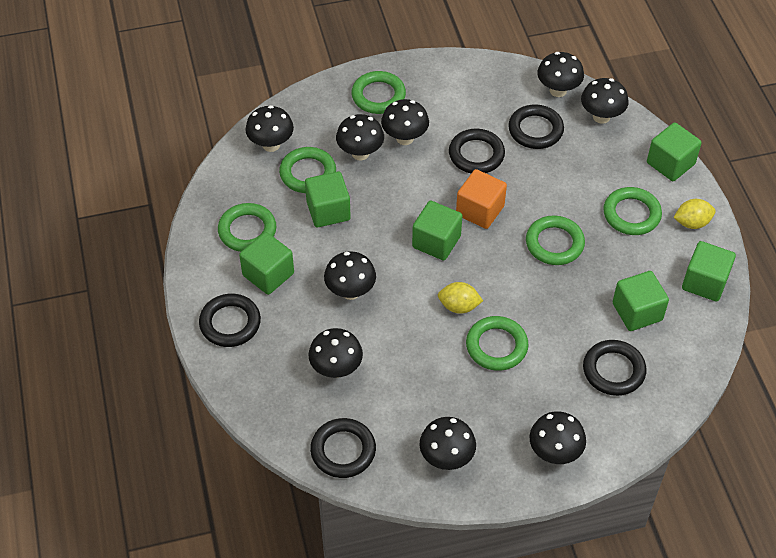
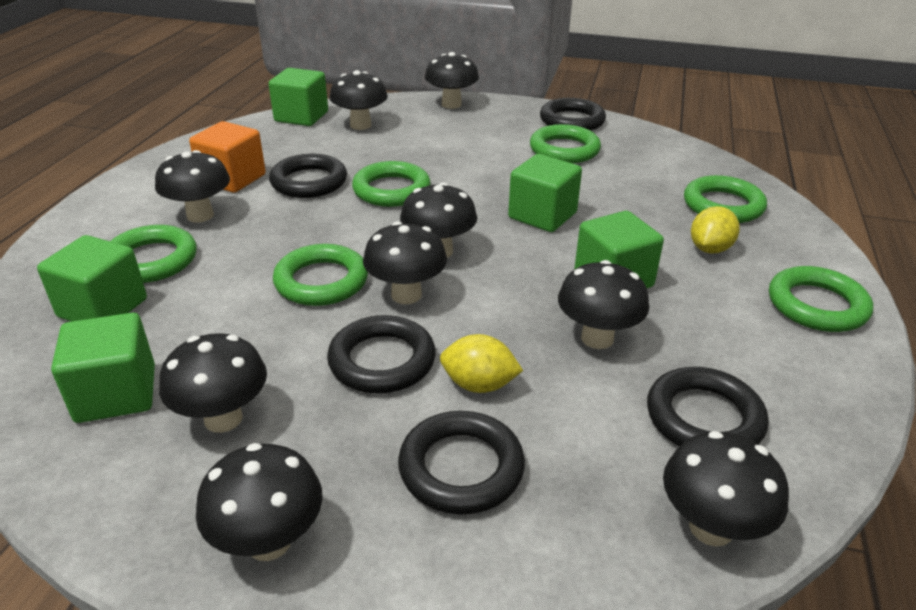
green cube: 6 -> 5

